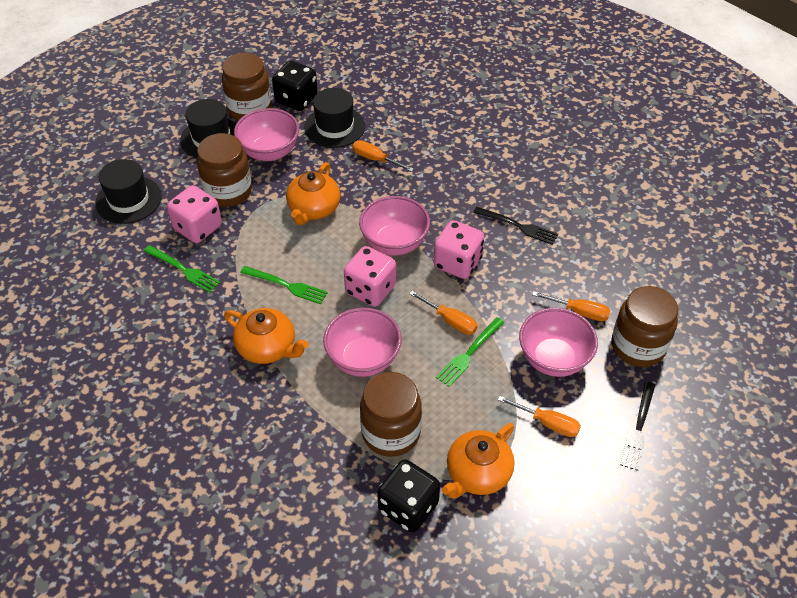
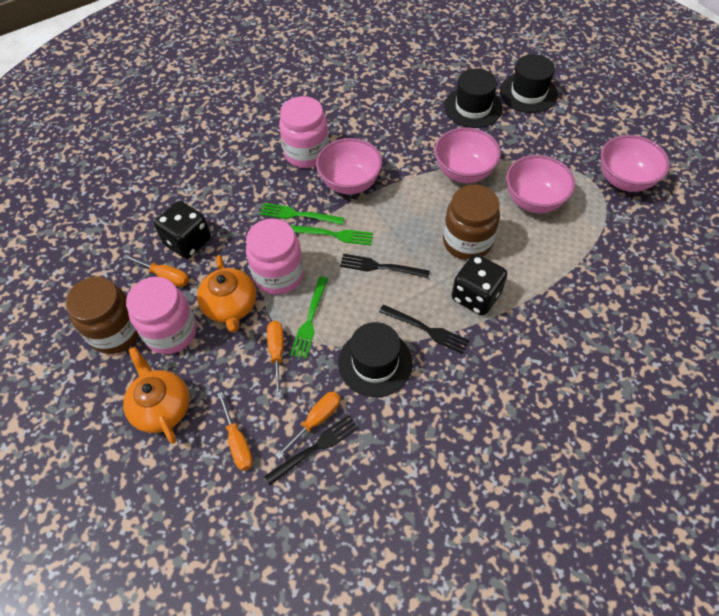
black fork: 2 -> 3
brown jar: 4 -> 2
orange teapot: 3 -> 2
pink dice: 3 -> 0
pink jar: 0 -> 3

